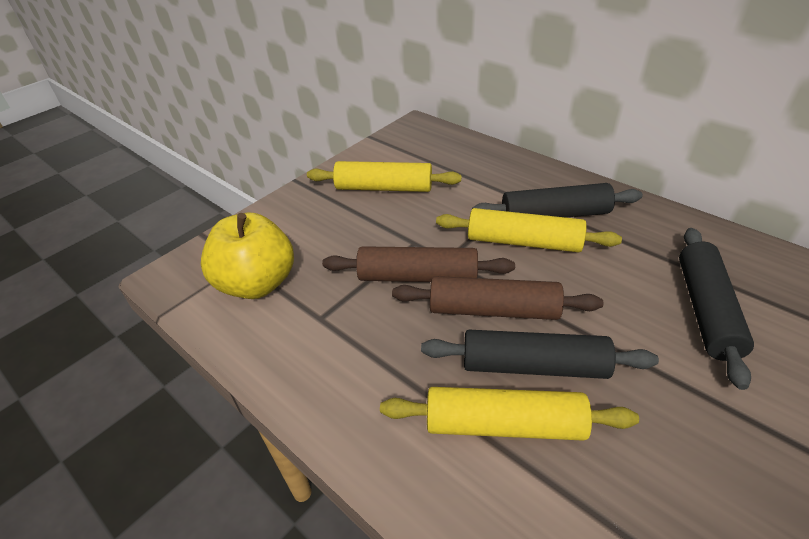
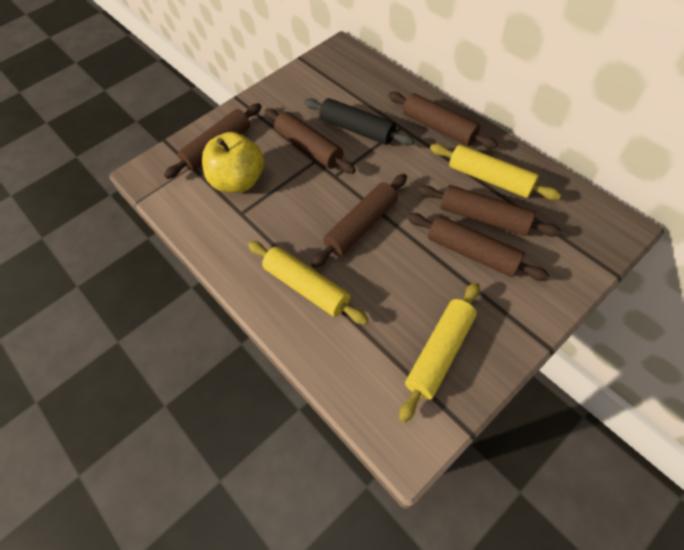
black rolling pin: 3 -> 1
brown rolling pin: 2 -> 6

